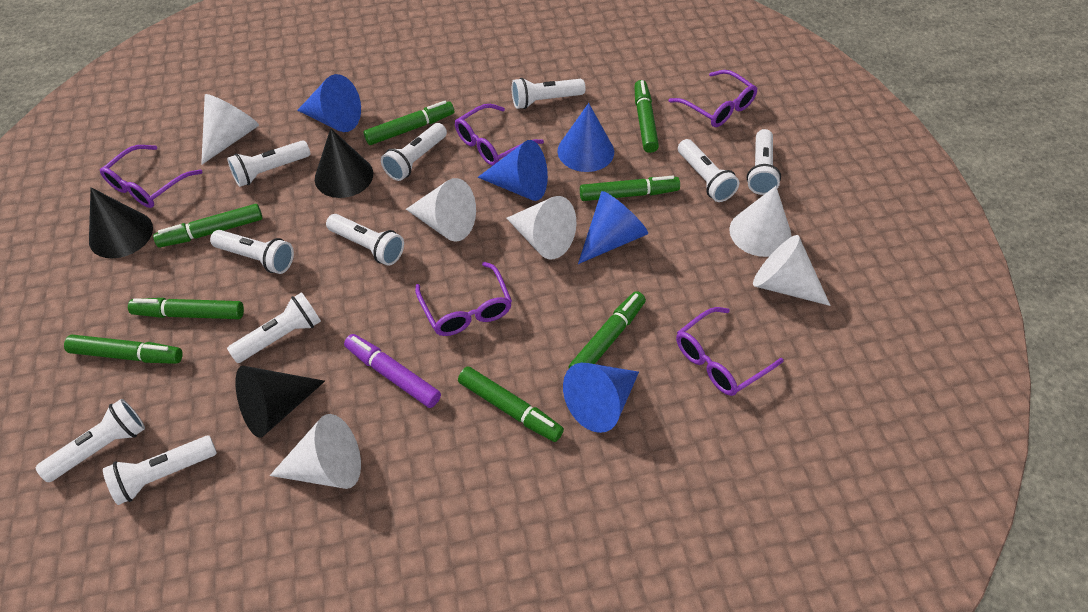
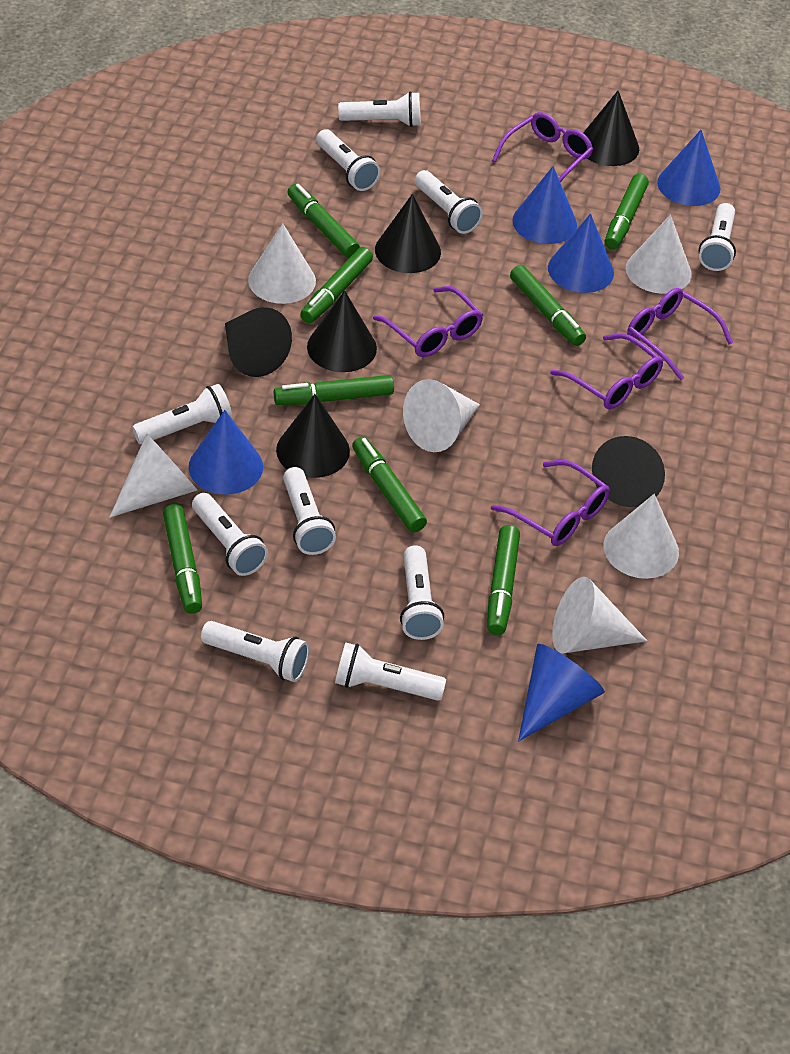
black cone: 3 -> 6
purple marker: 1 -> 0

